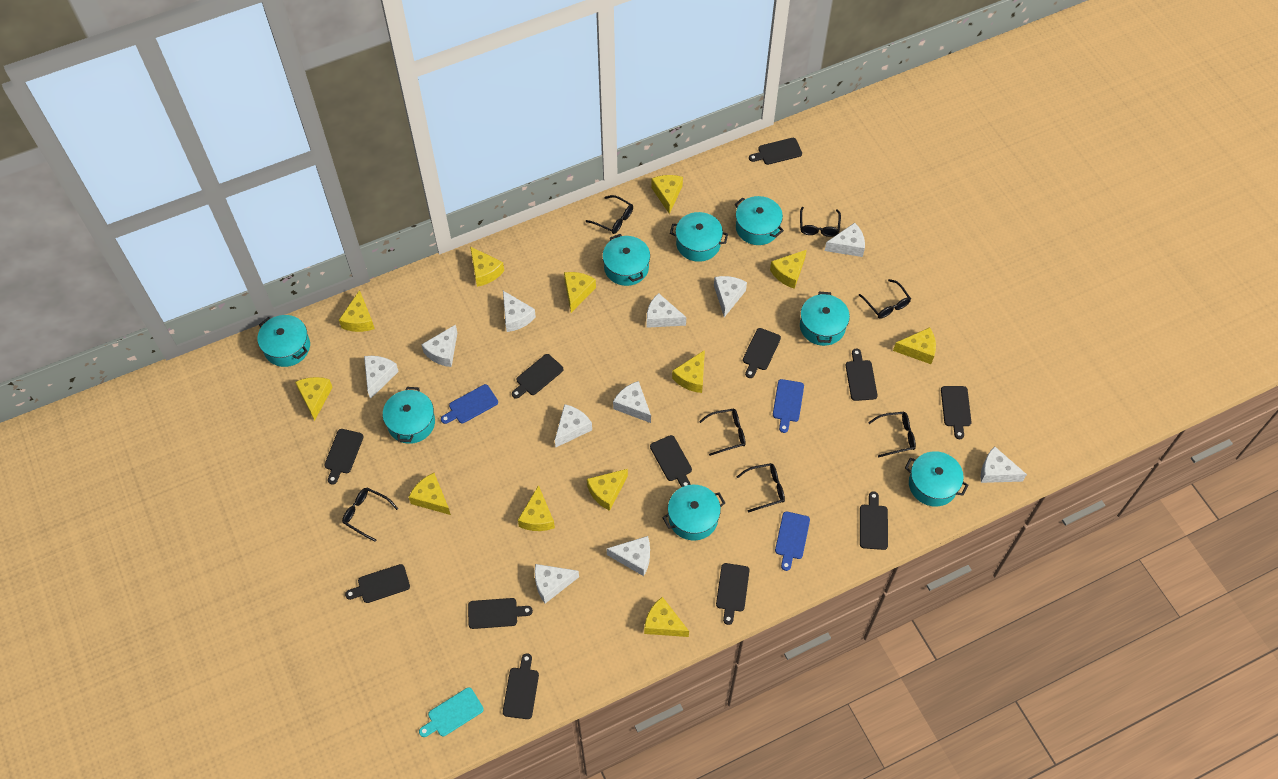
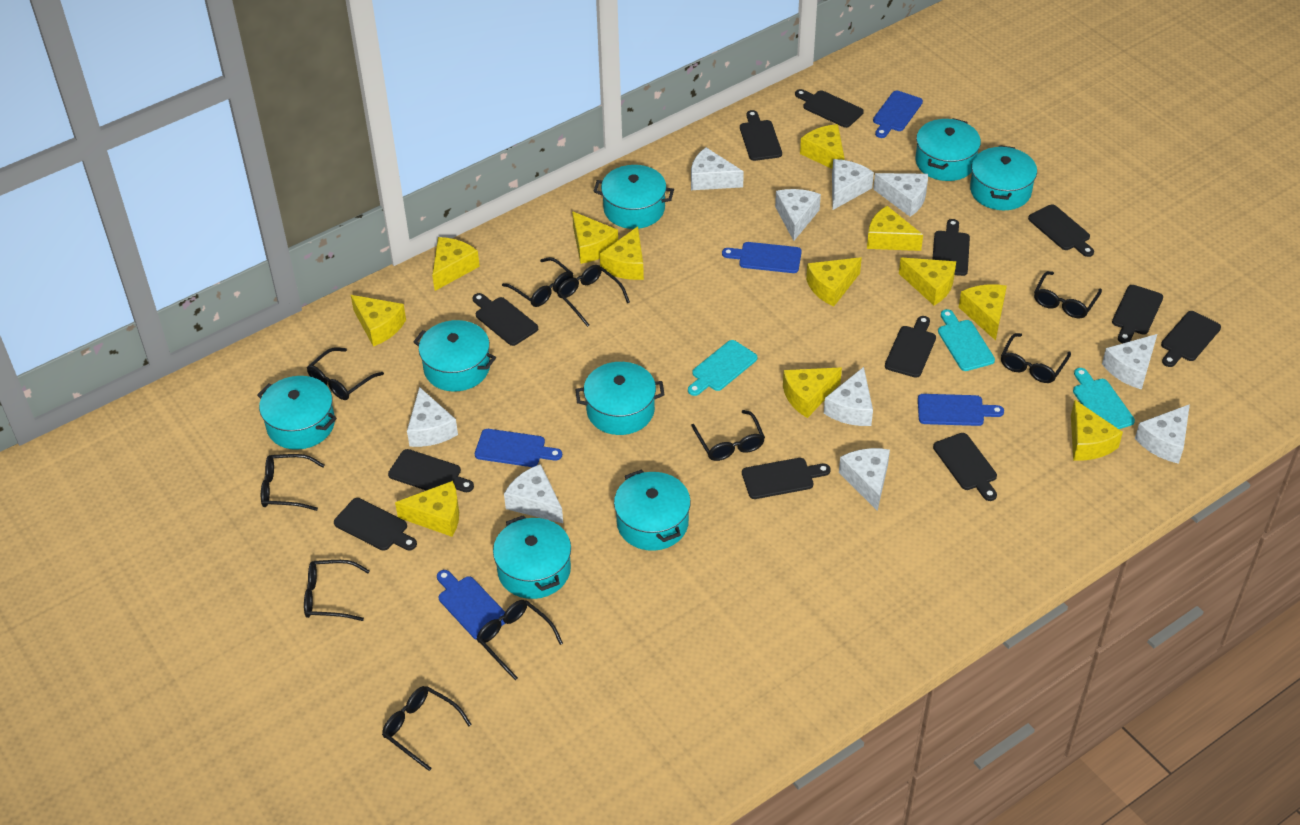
black glasses: 7 -> 10
blue cutting board: 3 -> 5
turquoise cutting board: 1 -> 3
white cheese: 11 -> 10

